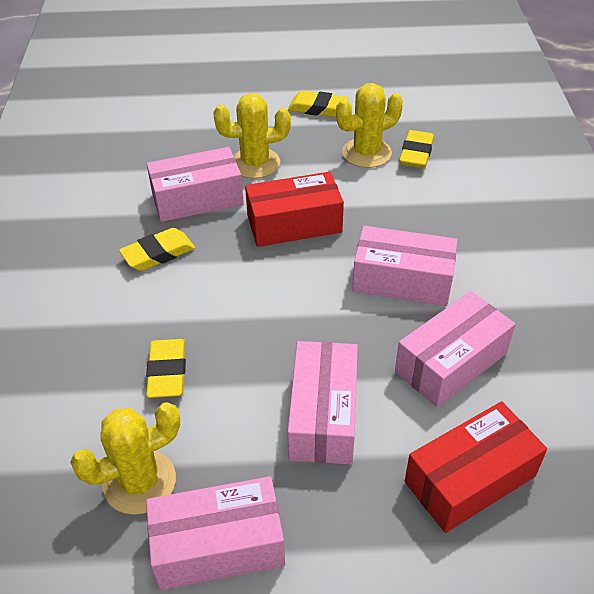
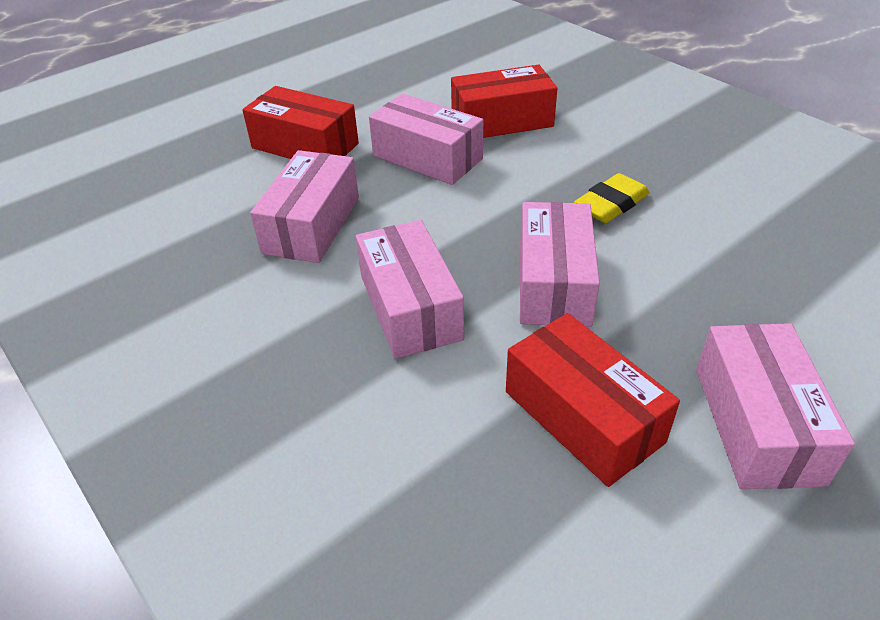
red box: 2 -> 3
yellow cactus: 3 -> 0
yellow eraser: 4 -> 1

